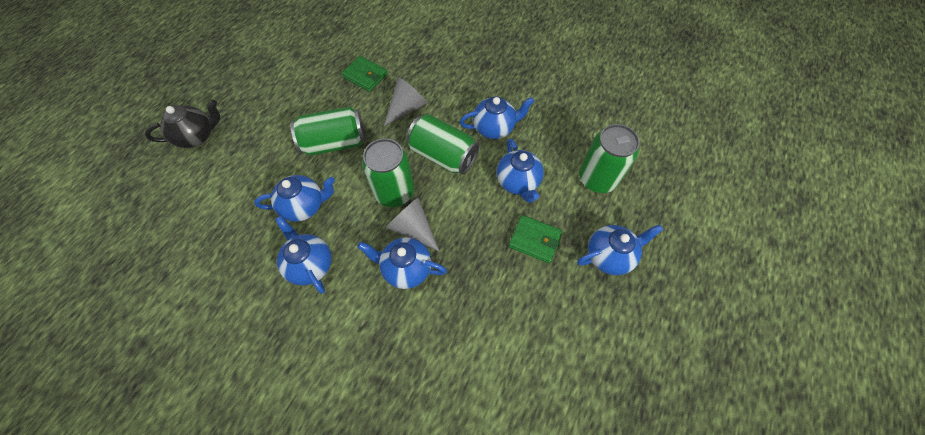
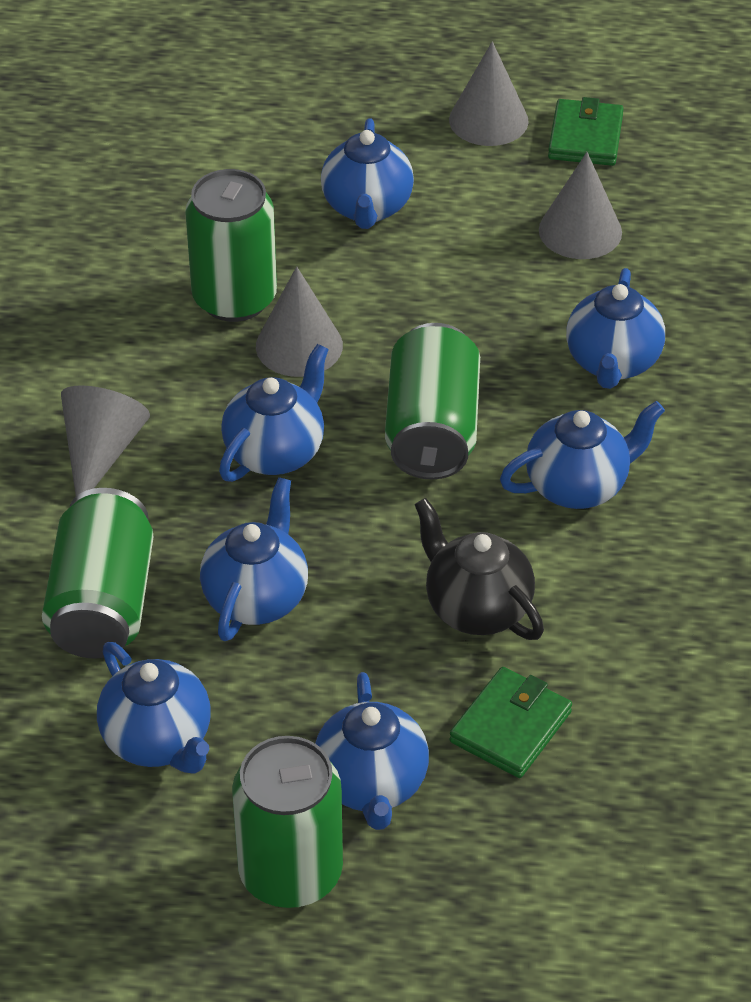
blue teapot: 6 -> 7
grey cone: 2 -> 4

